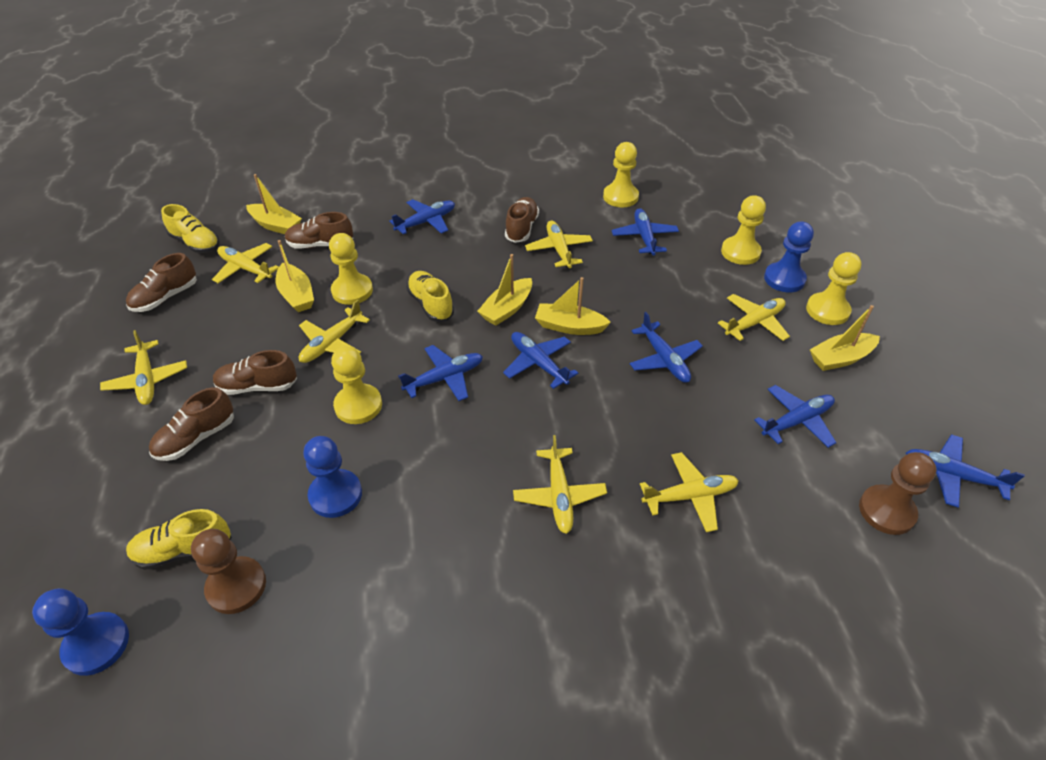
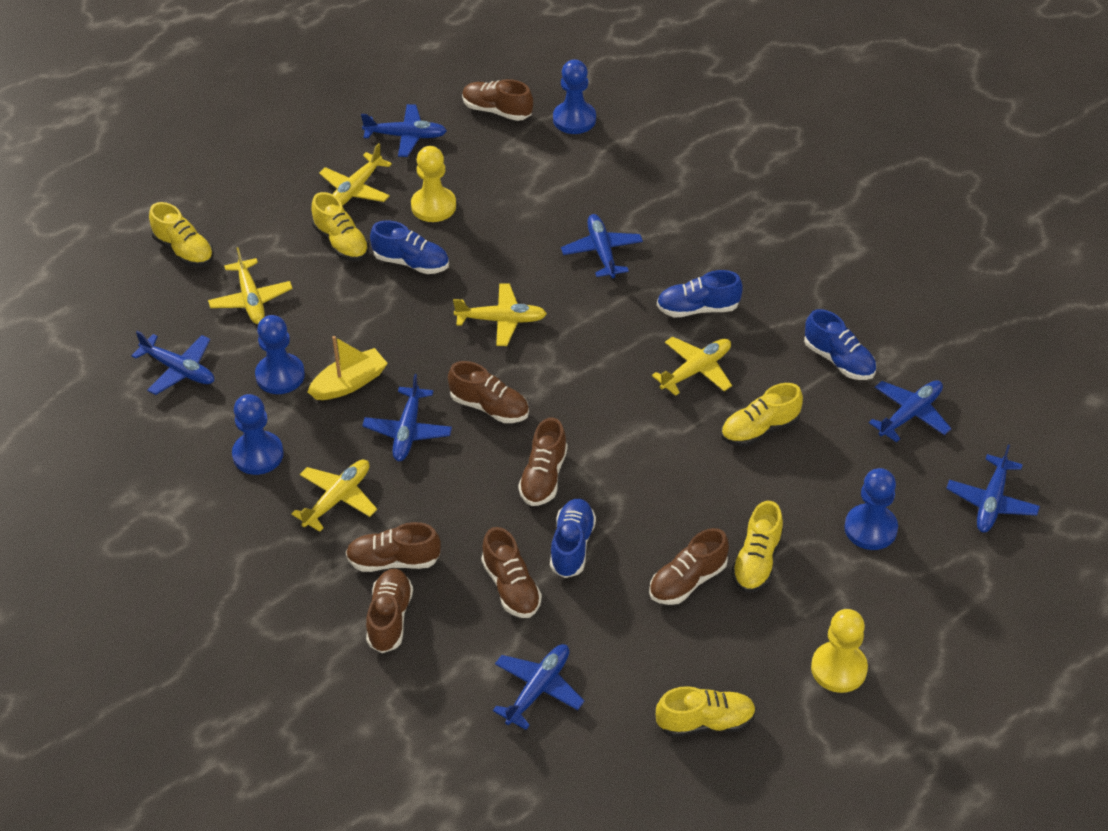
blue pawn: 3 -> 4
blue shoe: 0 -> 4
brown pawn: 2 -> 0
brown shoe: 5 -> 7
yellow boat: 5 -> 1
yellow pawn: 5 -> 2
yellow plane: 7 -> 5
yellow shoe: 3 -> 5

